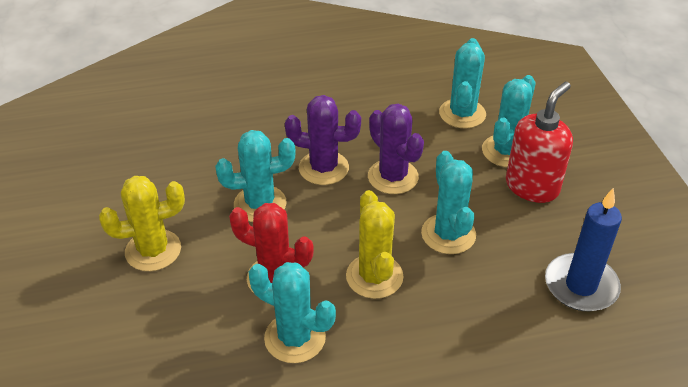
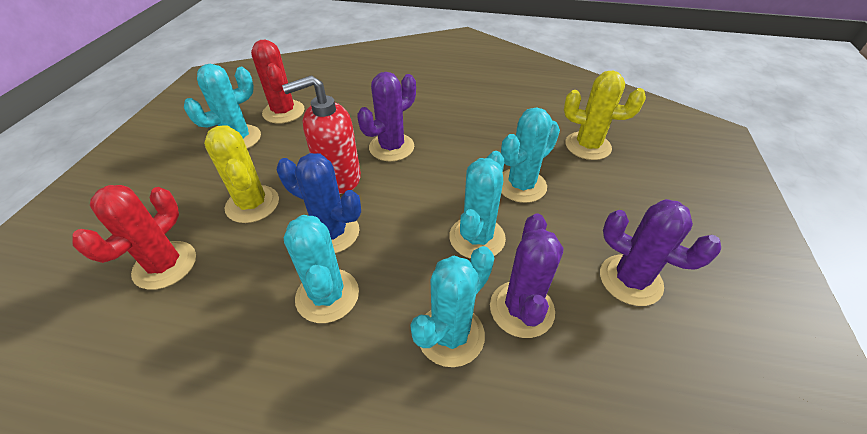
blue cactus: 0 -> 1
blue candle: 1 -> 0
purple cactus: 2 -> 3
red cactus: 1 -> 2

